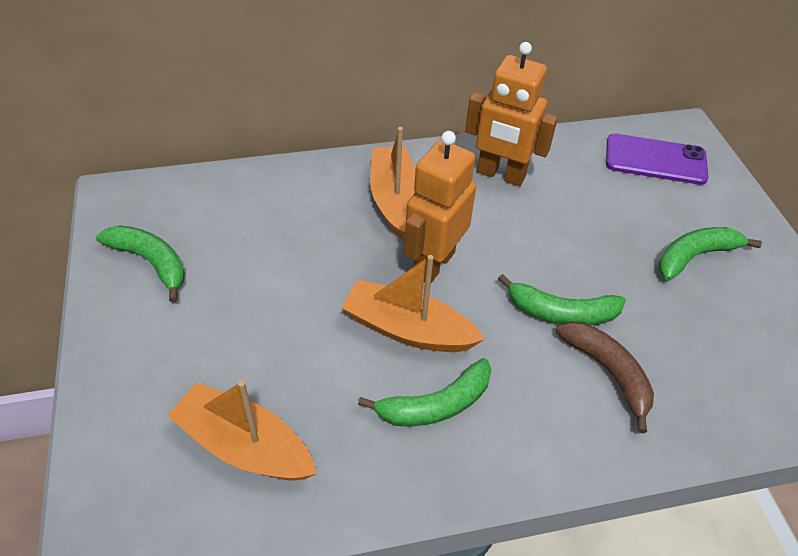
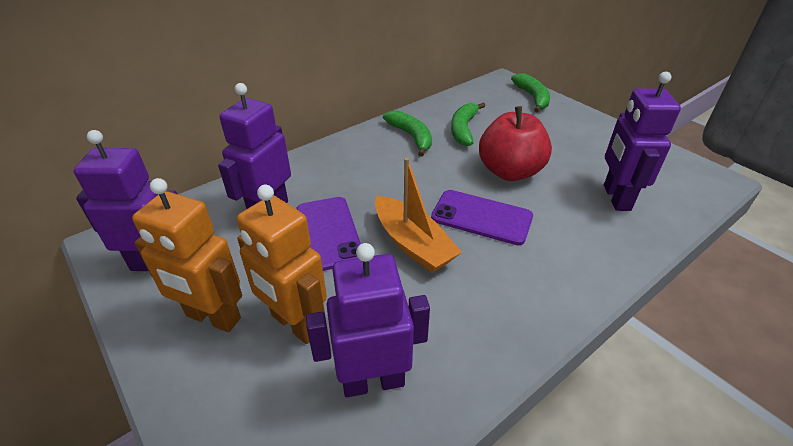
brown banana: 1 -> 0
green banana: 4 -> 3
orange boat: 3 -> 1
purple phone: 1 -> 2
purple robot: 0 -> 4
red apple: 0 -> 1

